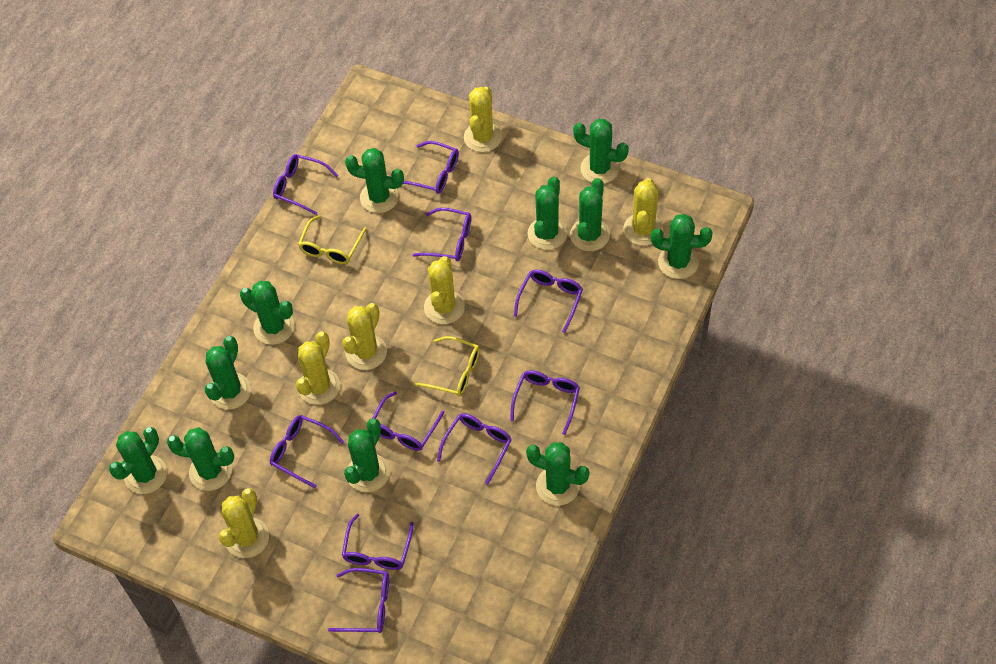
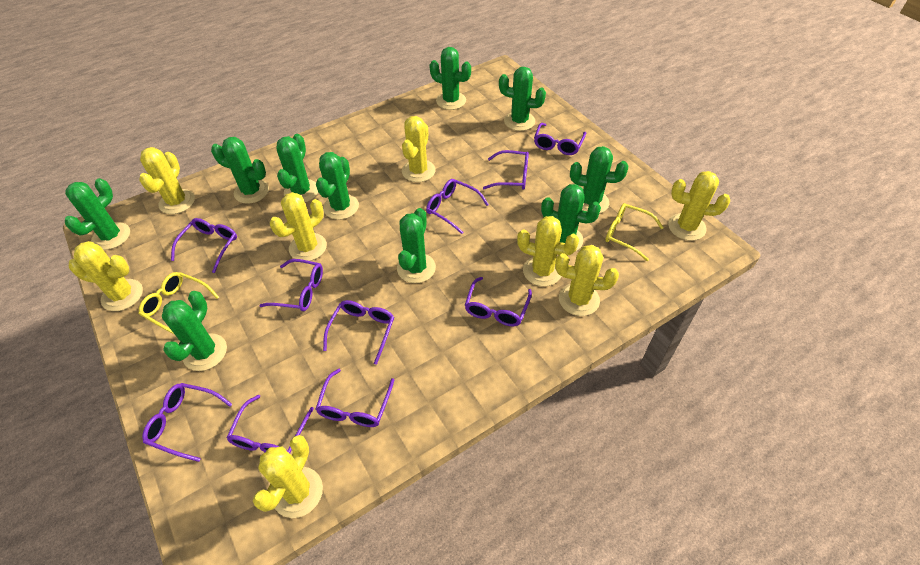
green cactus: 11 -> 10
yellow cactus: 6 -> 8

